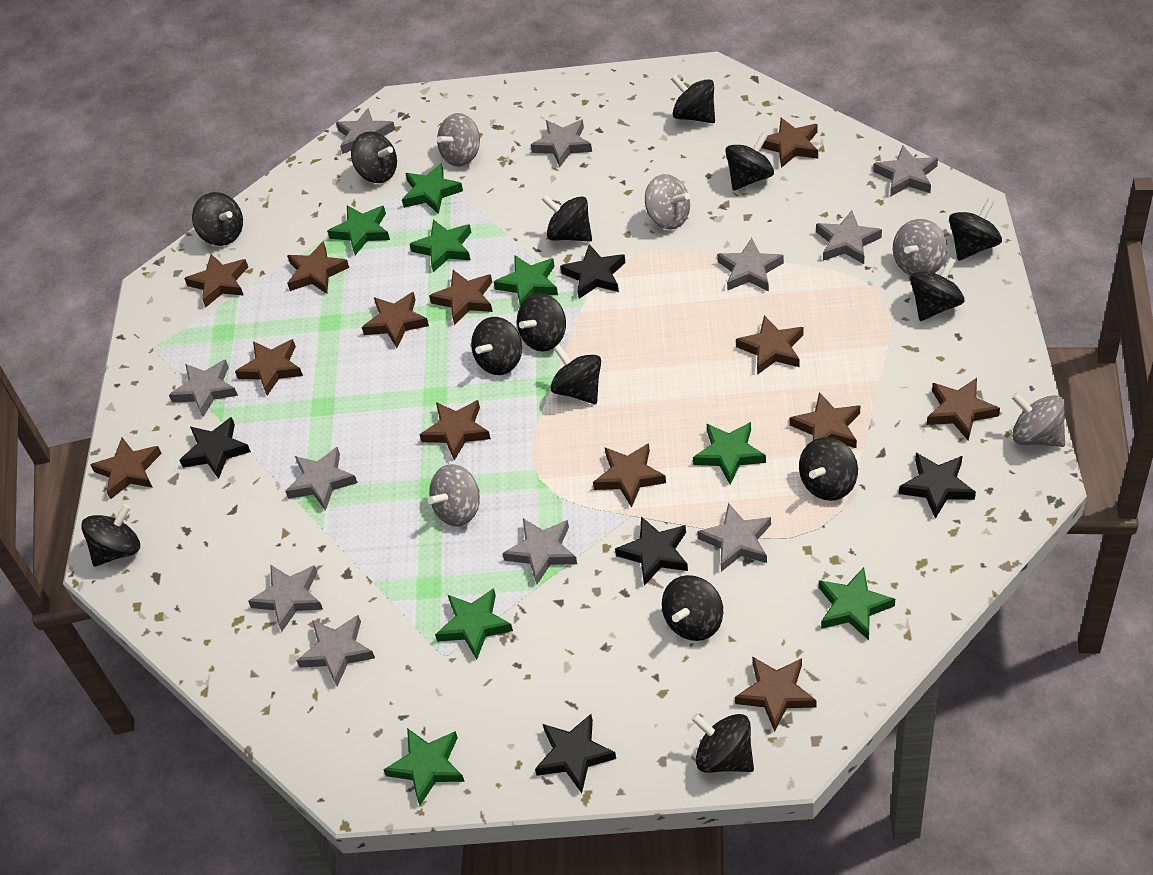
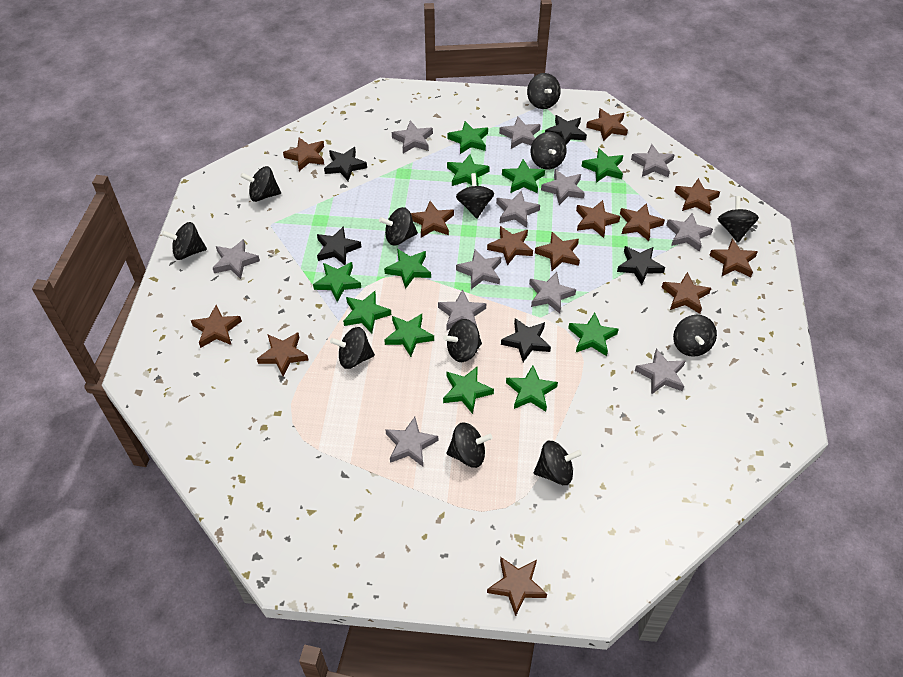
black spinning top: 14 -> 12
green star: 8 -> 11
grey spinning top: 5 -> 0
grey star: 11 -> 12

